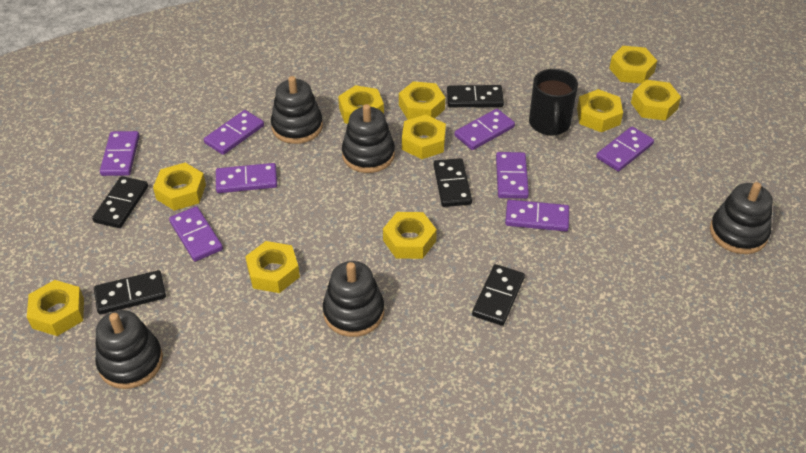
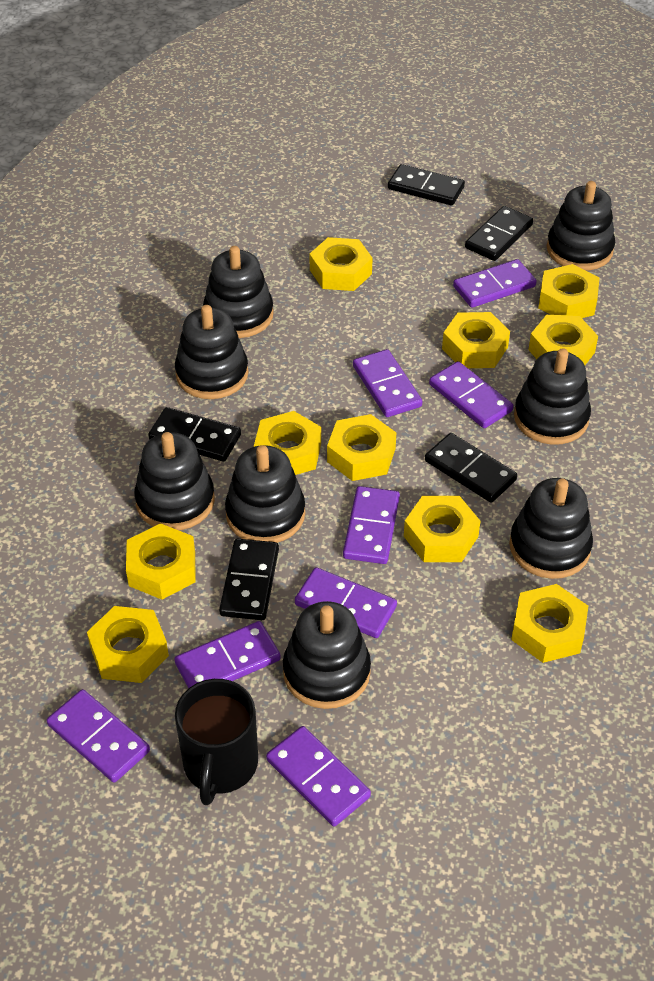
black stacking toy: 5 -> 8

